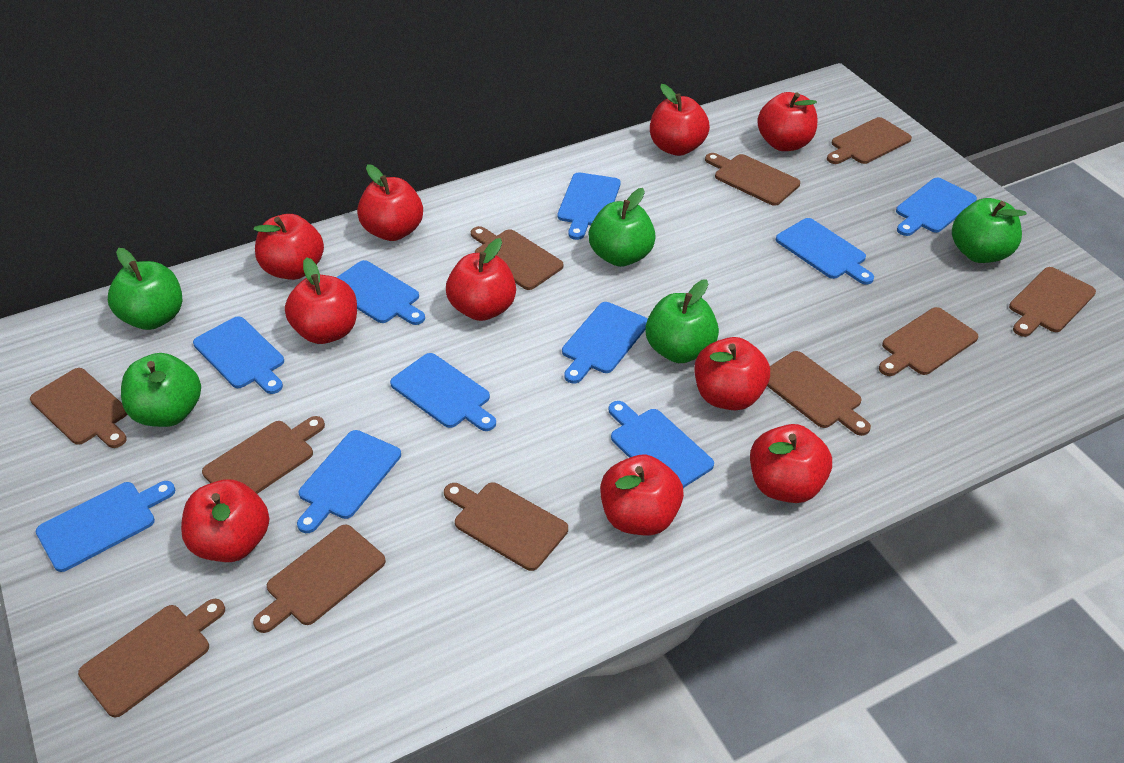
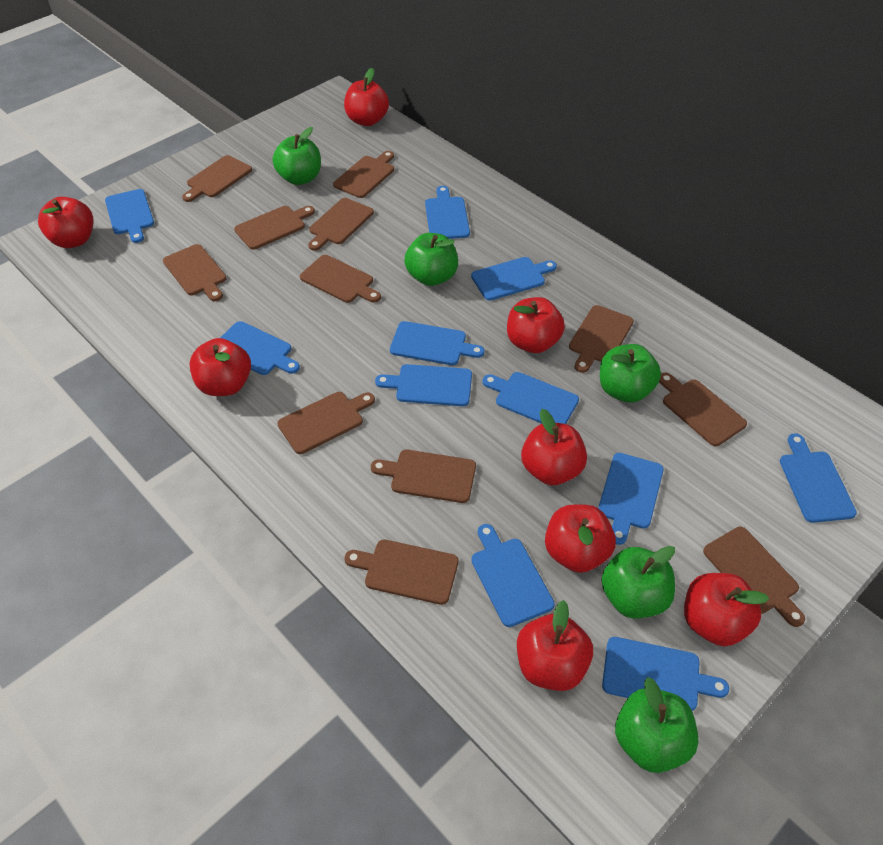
blue cutting board: 10 -> 11
brown cutting board: 11 -> 12
red apple: 10 -> 8

